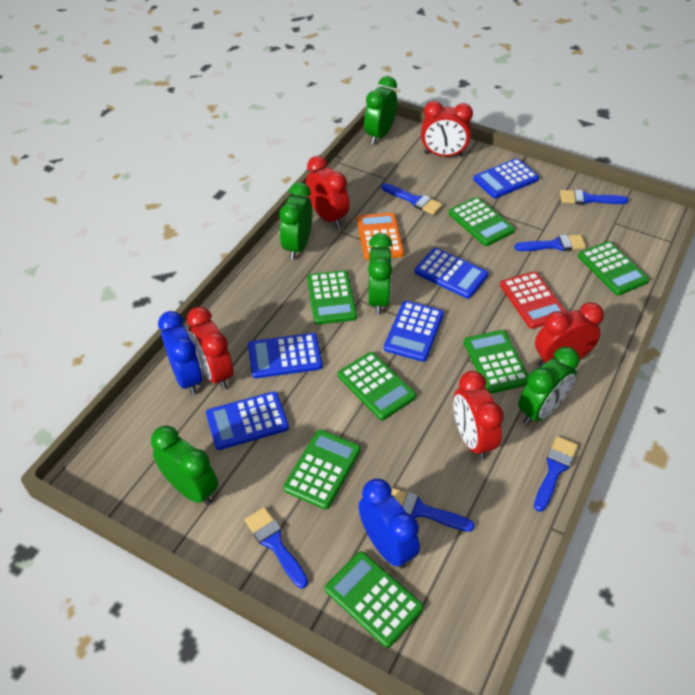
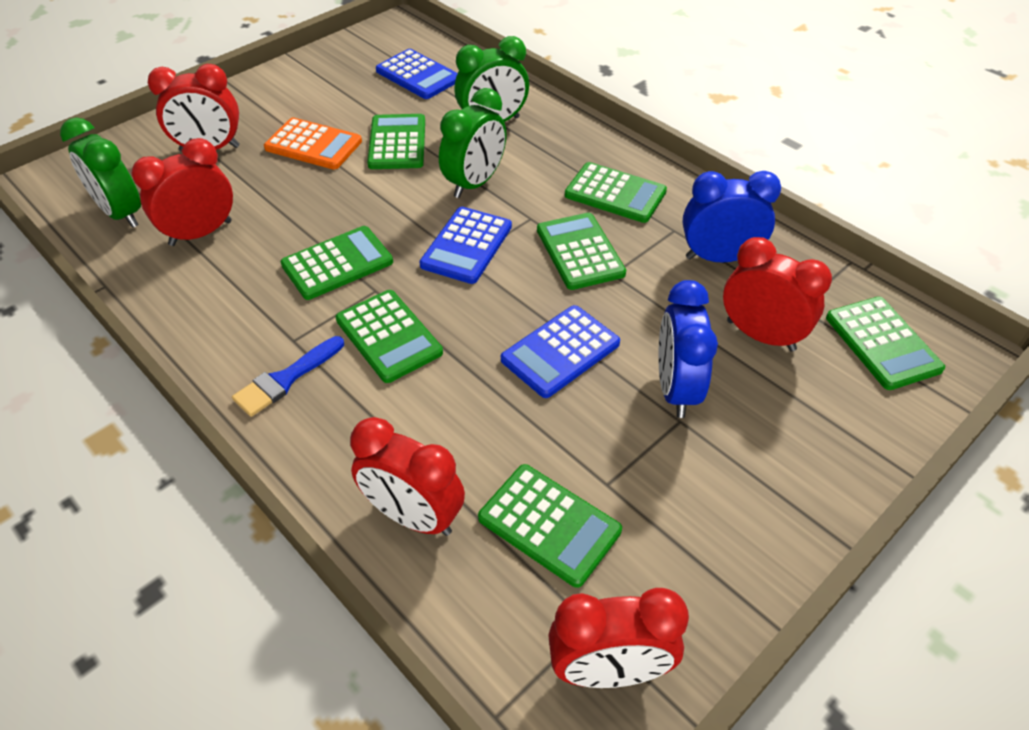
blue brush: 6 -> 1
blue calculator: 5 -> 3
green clock: 5 -> 3
red calculator: 1 -> 0

